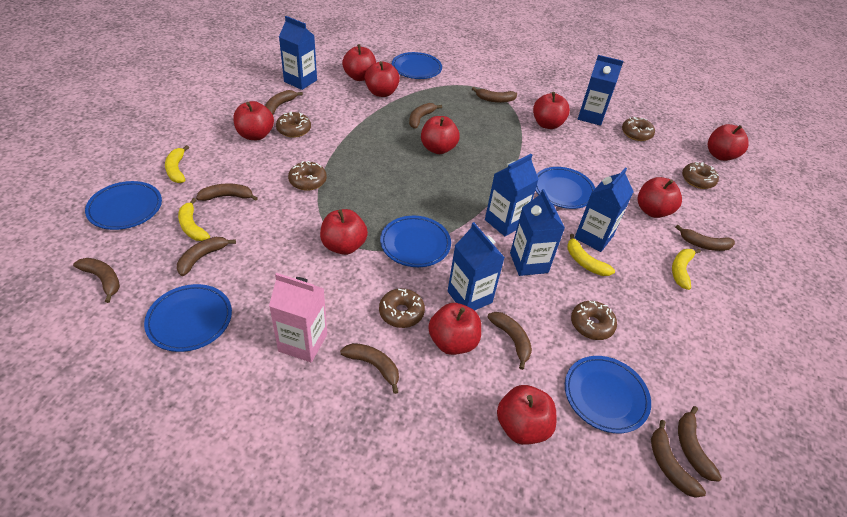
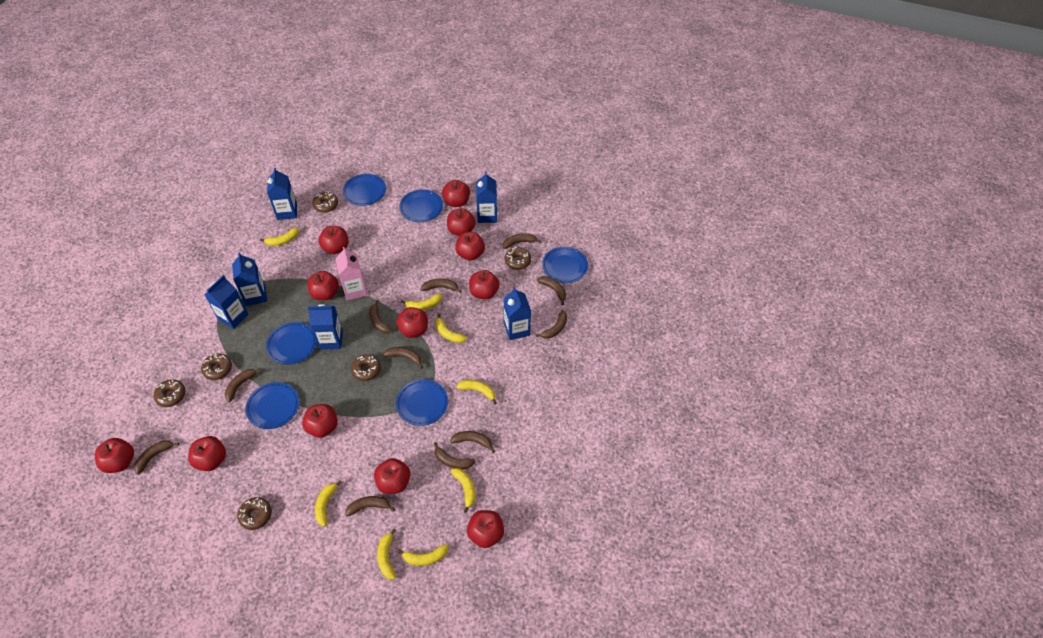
red apple: 10 -> 12
yellow banana: 4 -> 8

